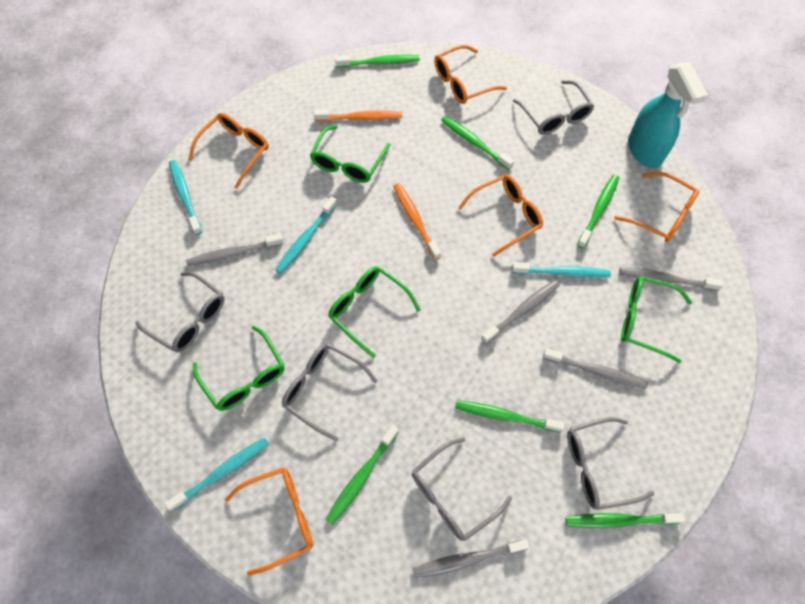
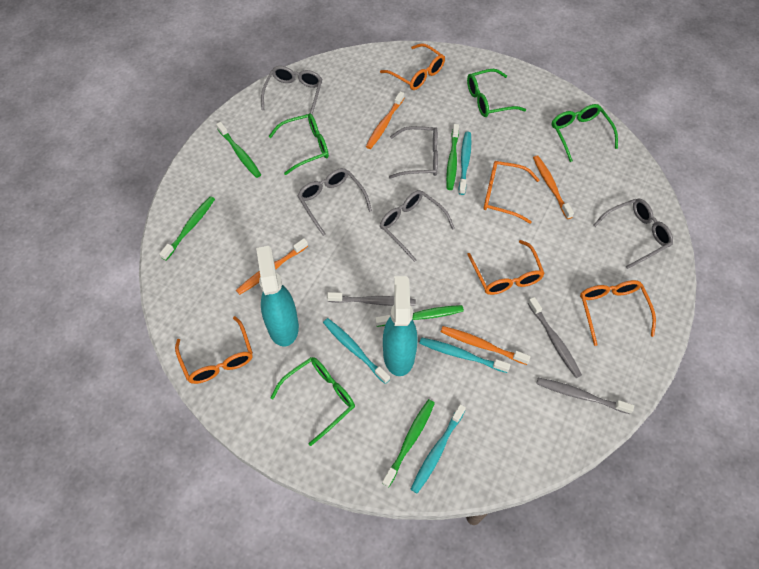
green toothbrush: 6 -> 5
grey toothbrush: 5 -> 3
orange toothbrush: 2 -> 4
turquoise spray bottle: 1 -> 2

